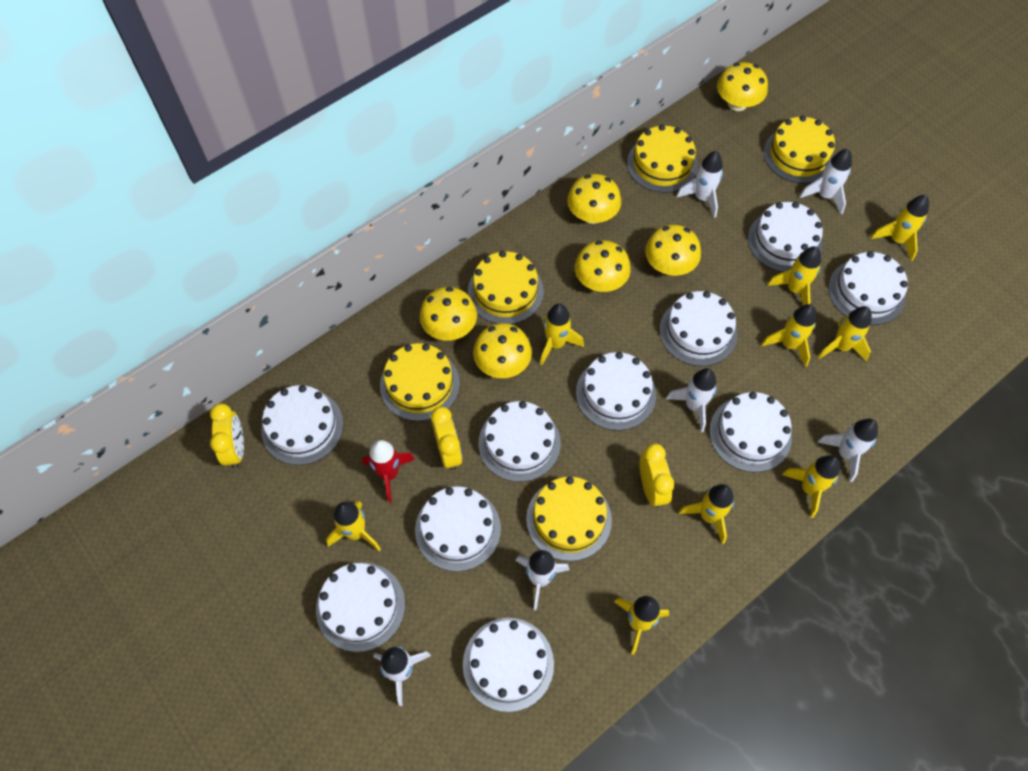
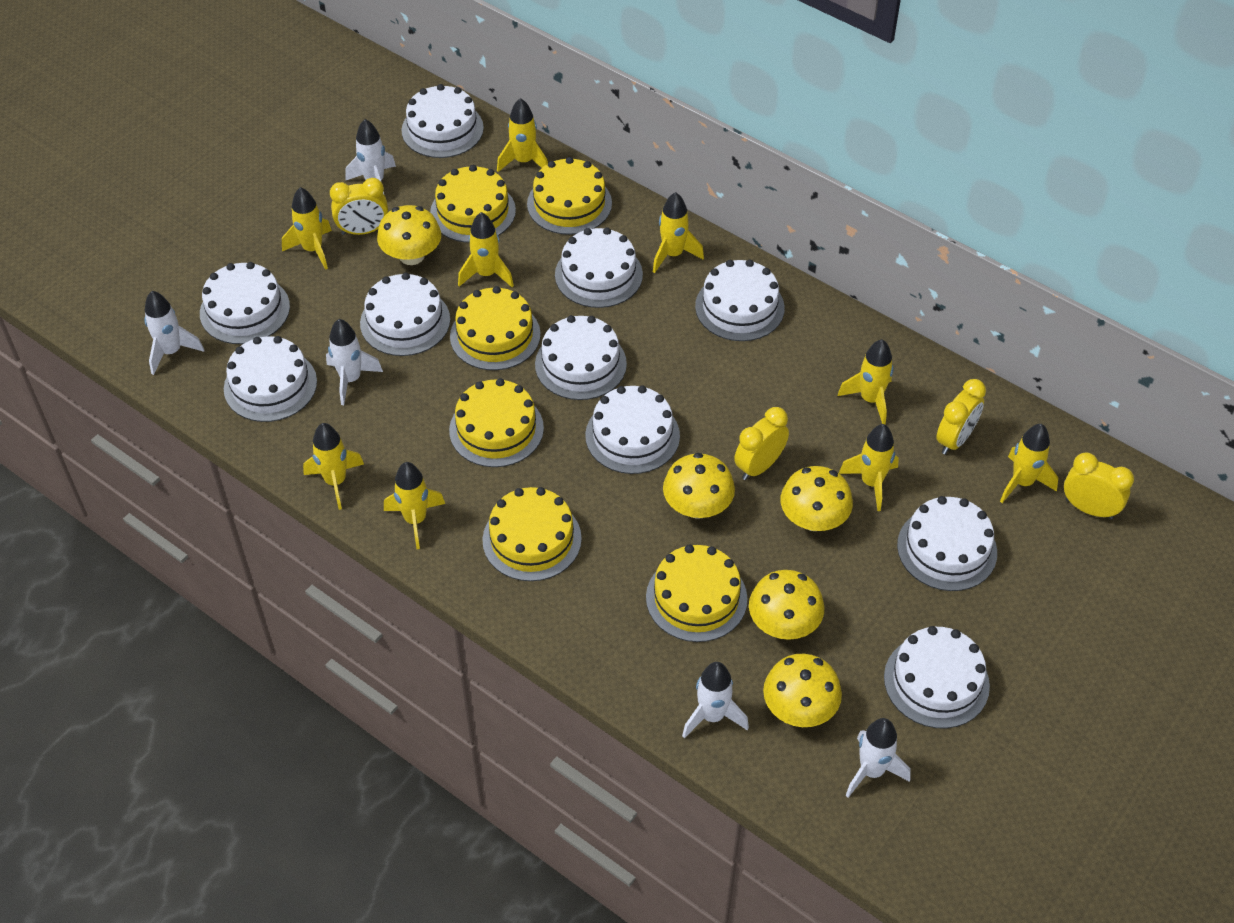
red rocket: 1 -> 0
white rocket: 6 -> 5
yellow cake: 5 -> 6
yellow clock: 3 -> 4
yellow mushroom: 6 -> 5

